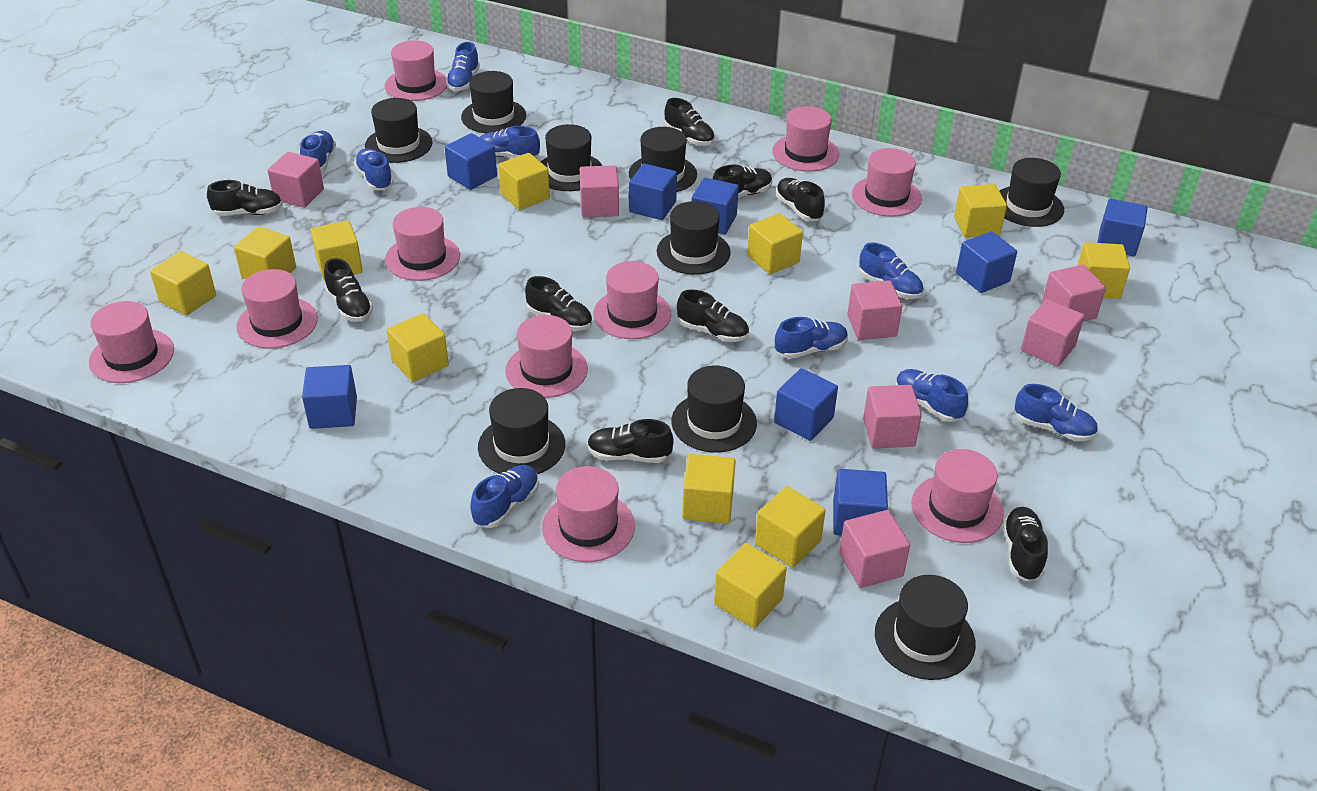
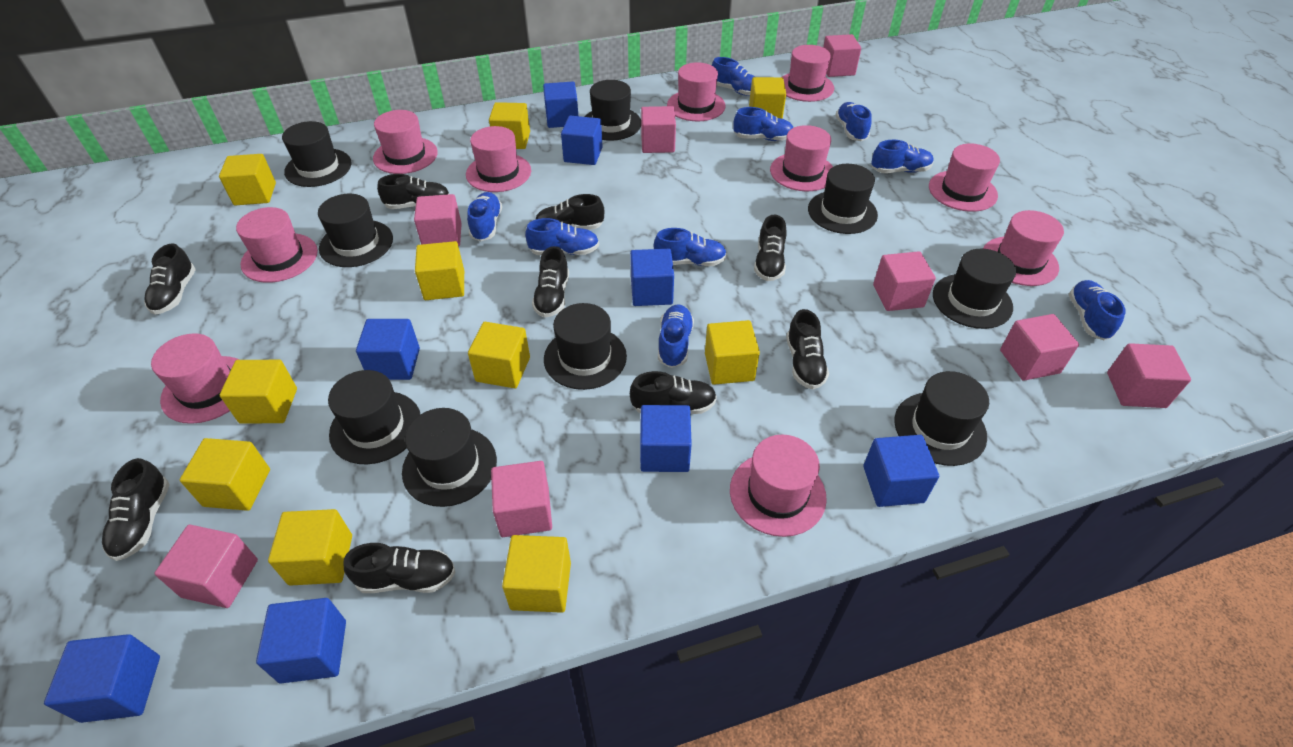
pink cube: 7 -> 8
yellow cube: 11 -> 10

